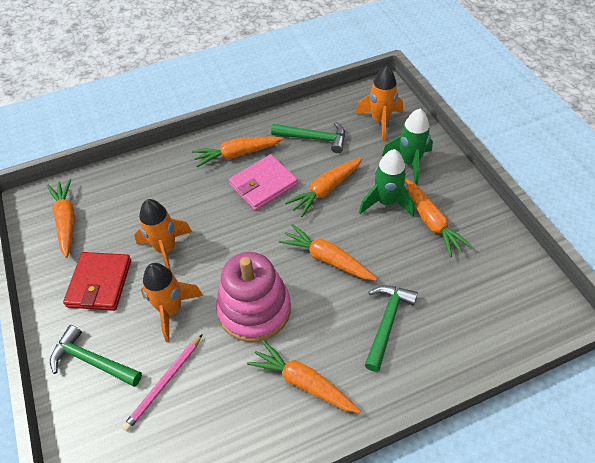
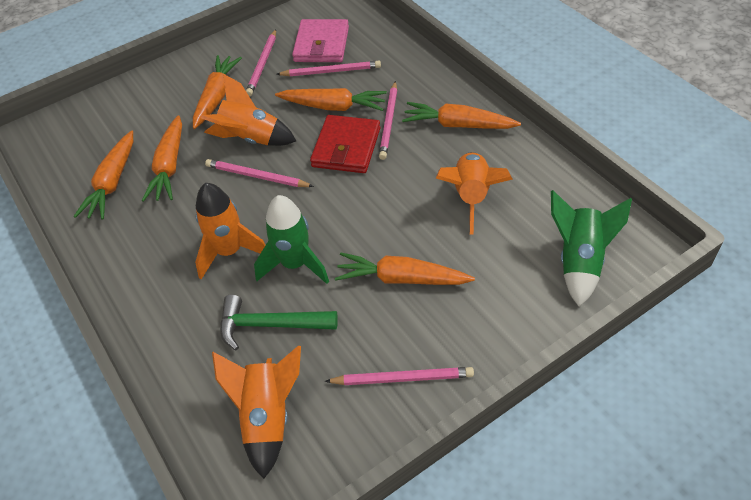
green hammer: 3 -> 1
orange rocket: 3 -> 4
pink pencil: 1 -> 5
pink stacking toy: 1 -> 0

